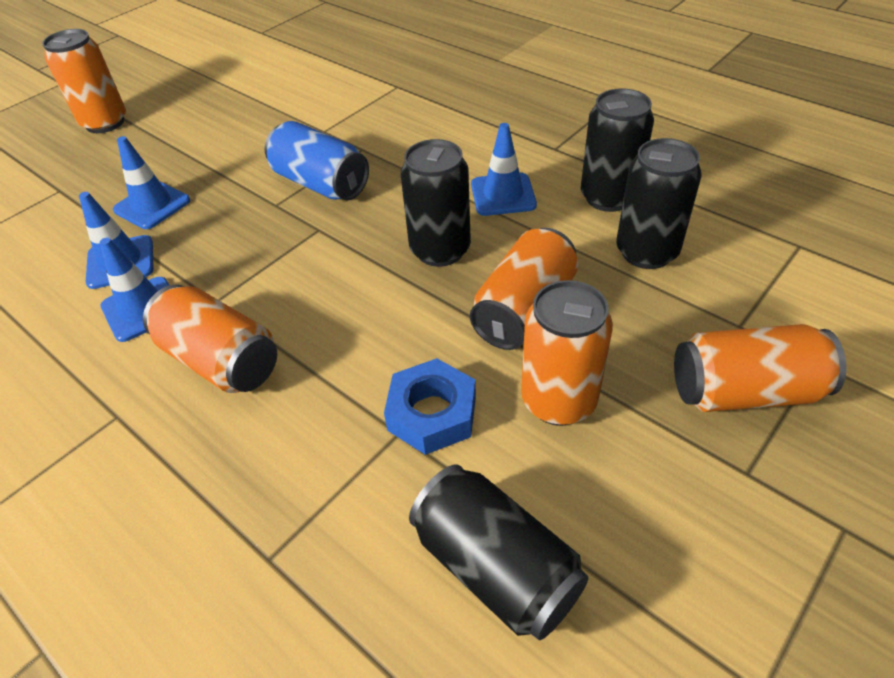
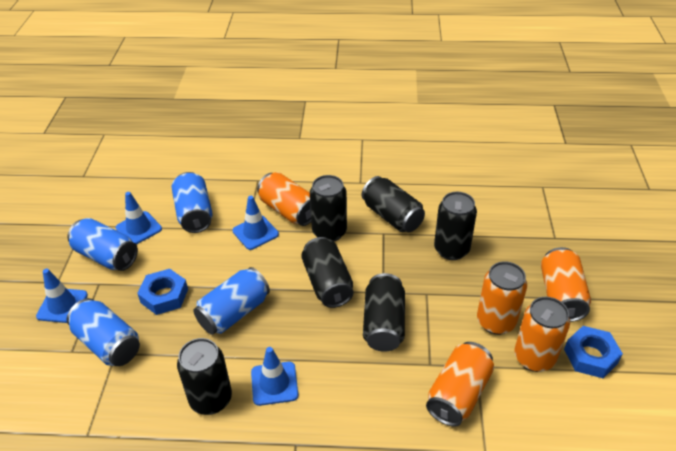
black can: 4 -> 6
blue can: 1 -> 4
blue nut: 1 -> 2

